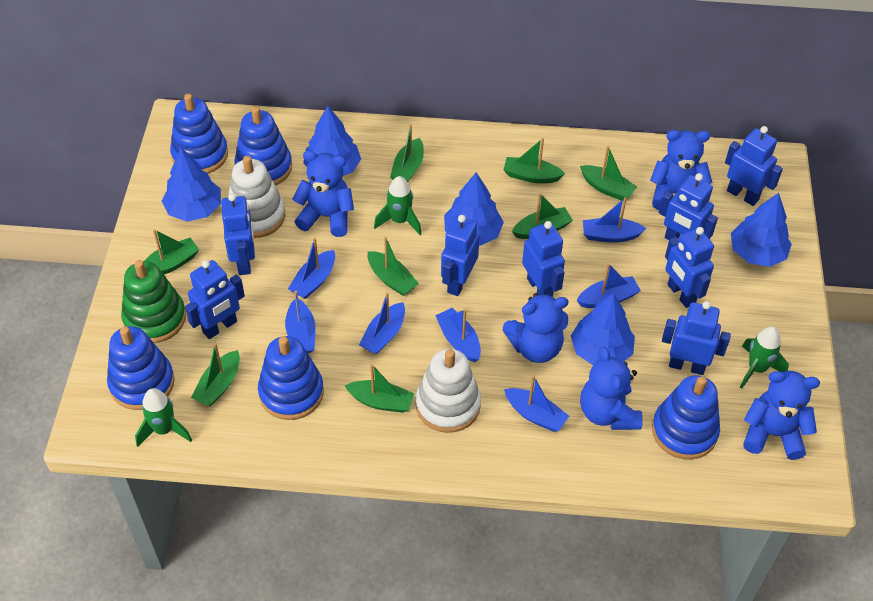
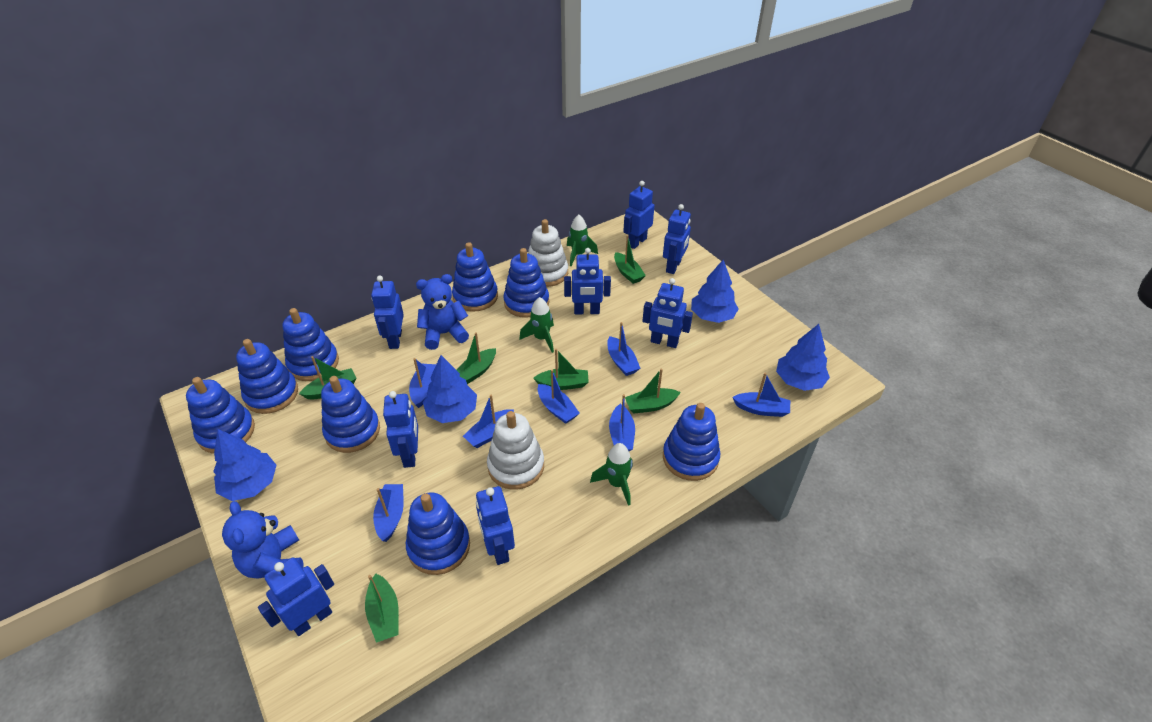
blue stacking toy: 5 -> 8
blue teddy bear: 5 -> 2
blue tree: 5 -> 4
green boat: 8 -> 6
green stacking toy: 1 -> 0

